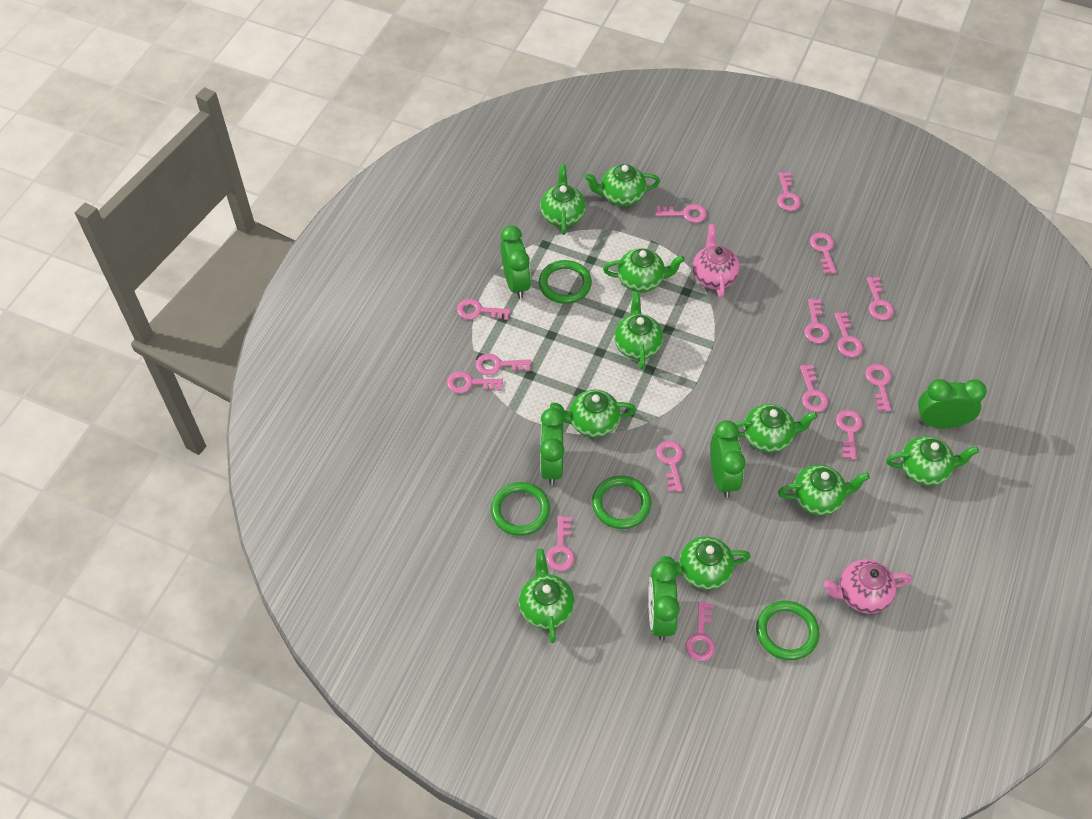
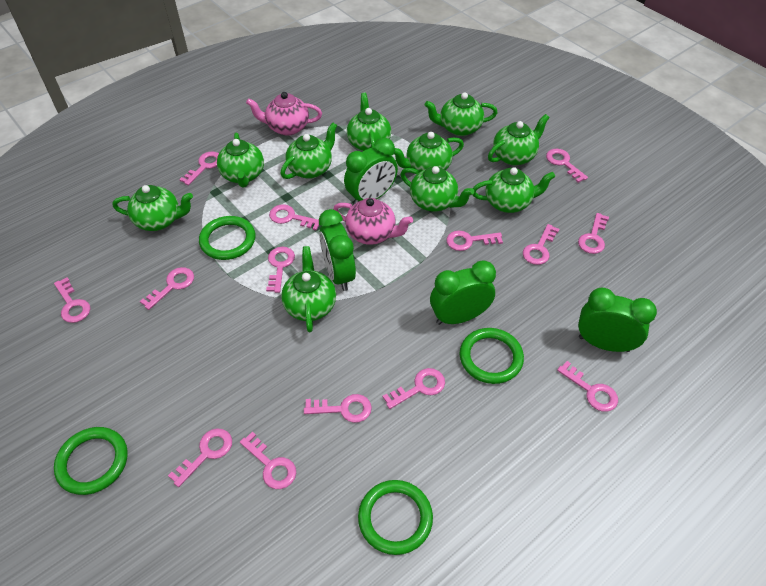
green clock: 5 -> 4
pink key: 15 -> 14

